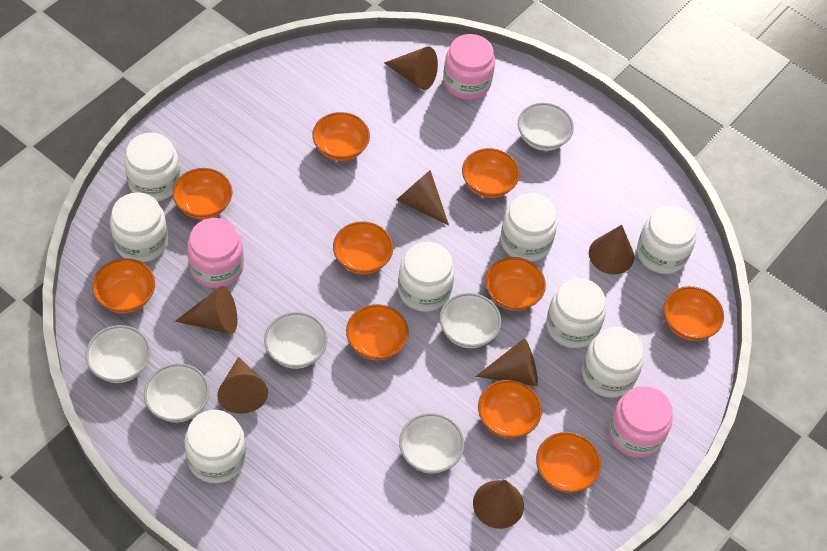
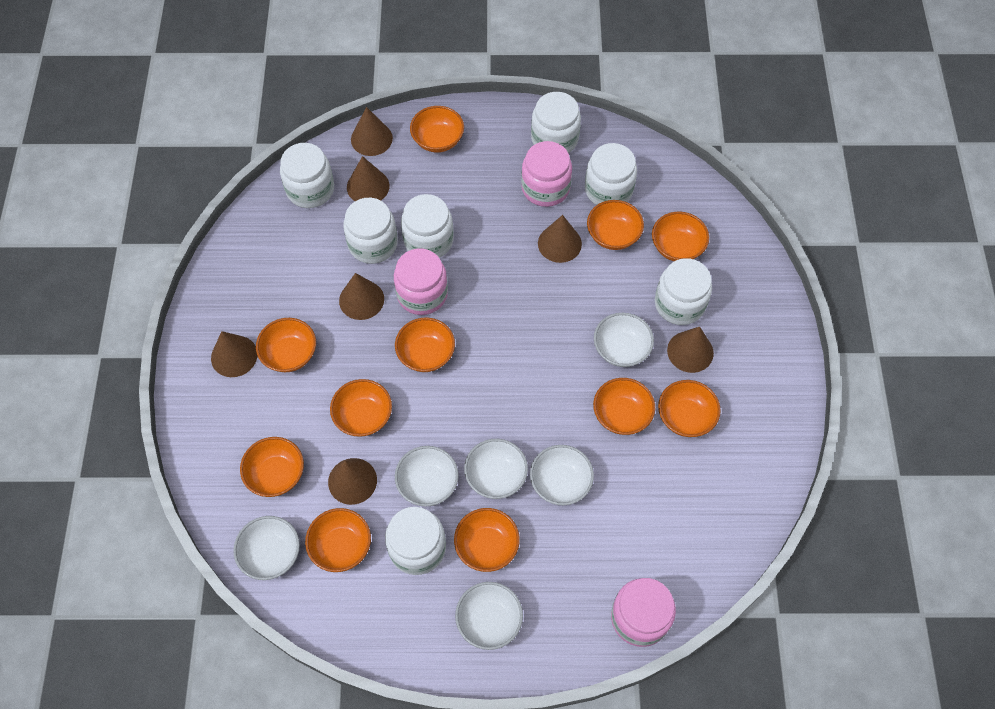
orange bowl: 10 -> 11
white jar: 8 -> 7

